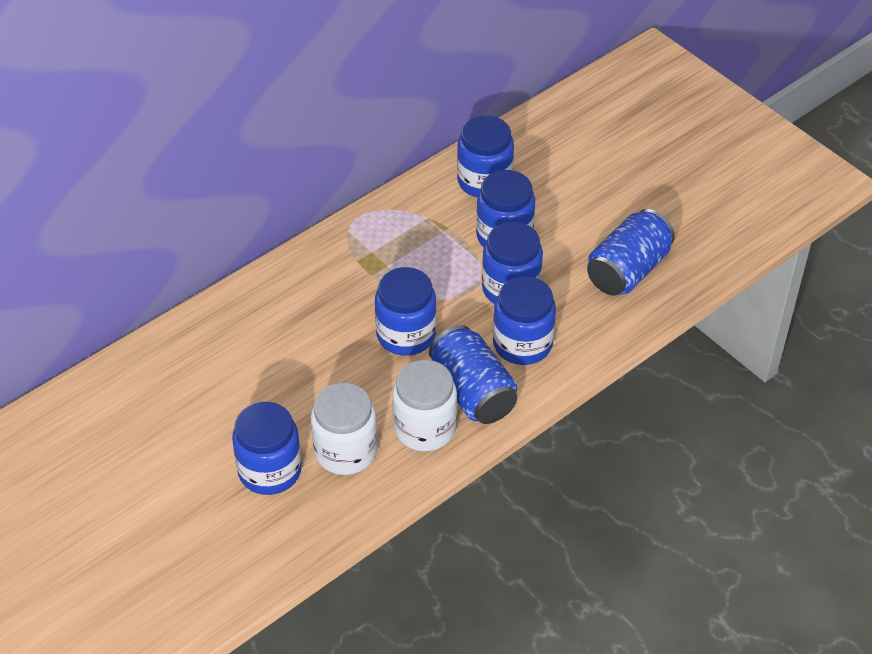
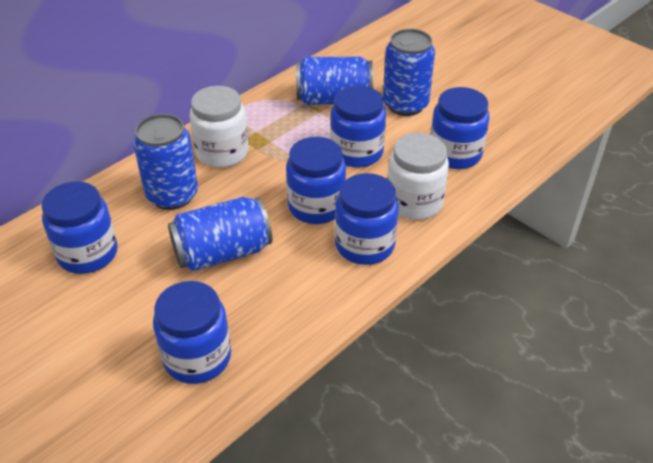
blue can: 2 -> 4

